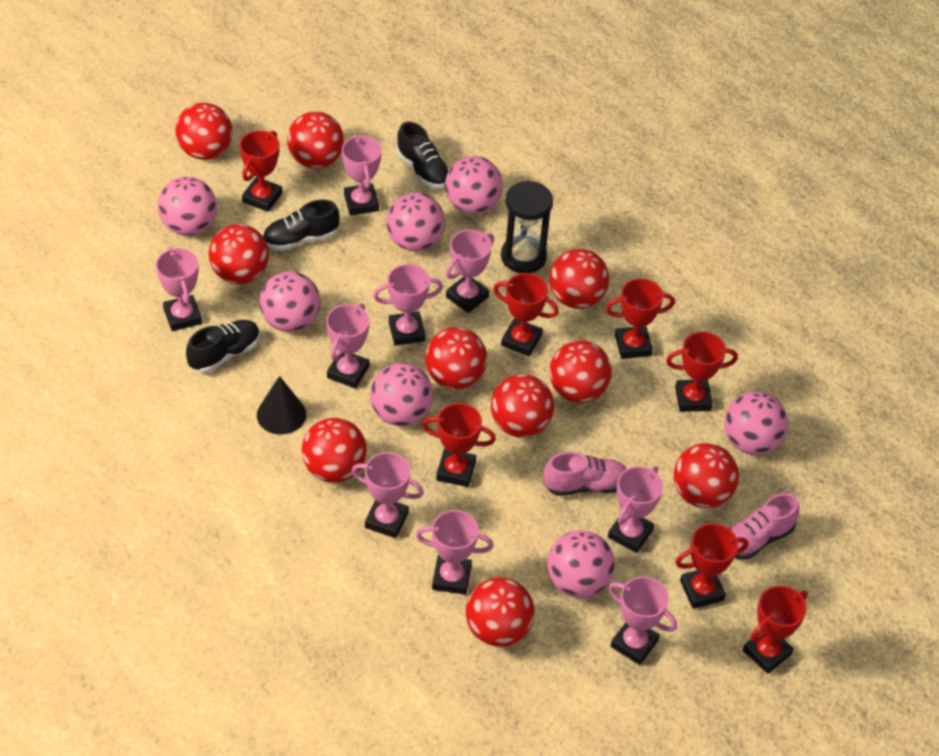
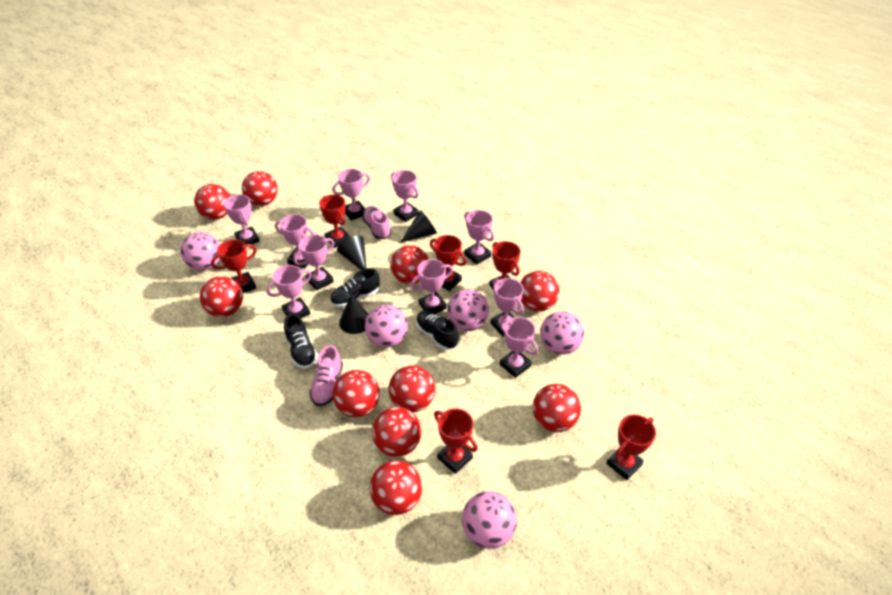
black cone: 1 -> 3
black hourglass: 1 -> 0
pink ball: 7 -> 5
pink trophy: 9 -> 10
red trophy: 7 -> 6

